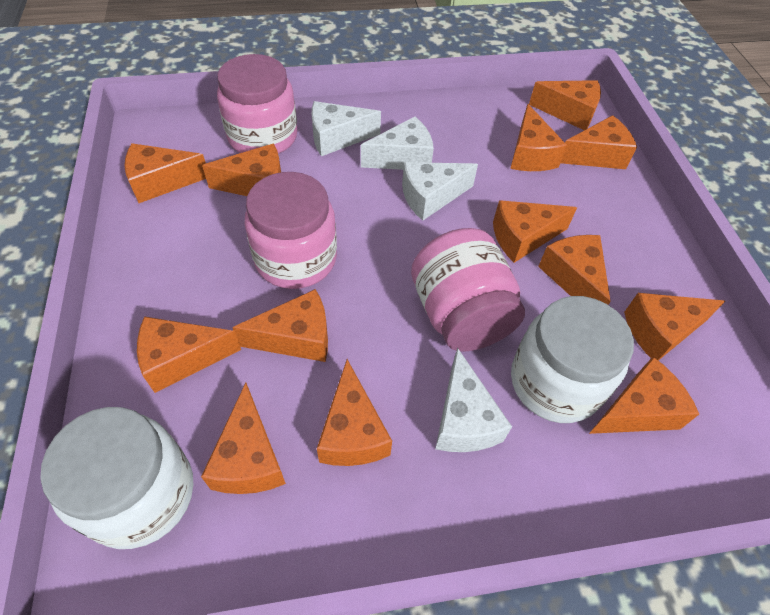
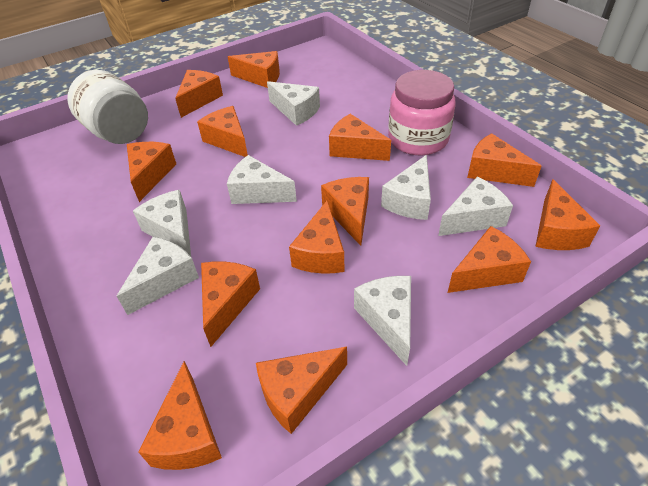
pink jar: 3 -> 1
white cheese: 4 -> 7
white jar: 2 -> 1

